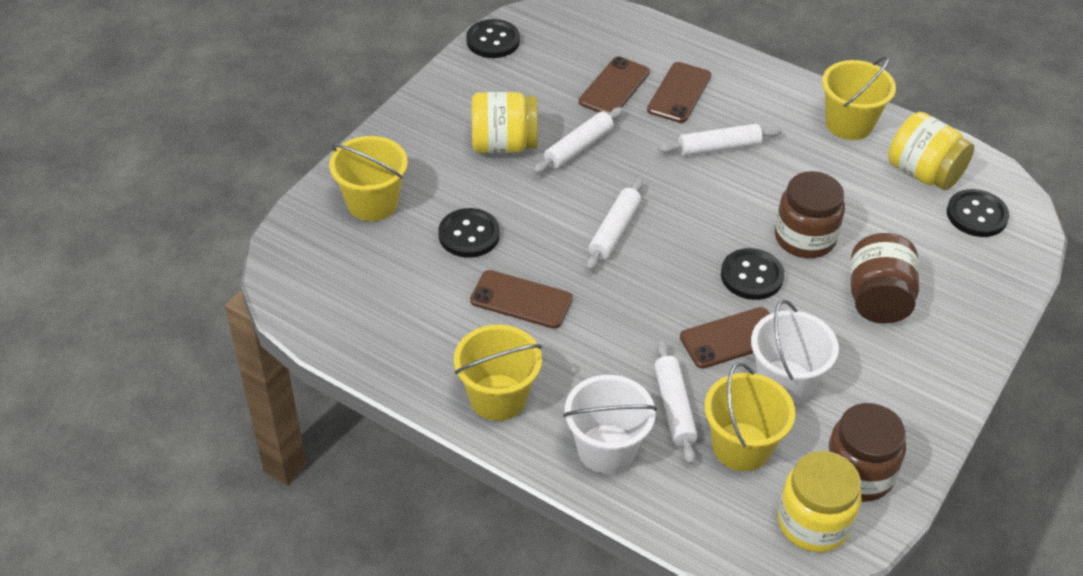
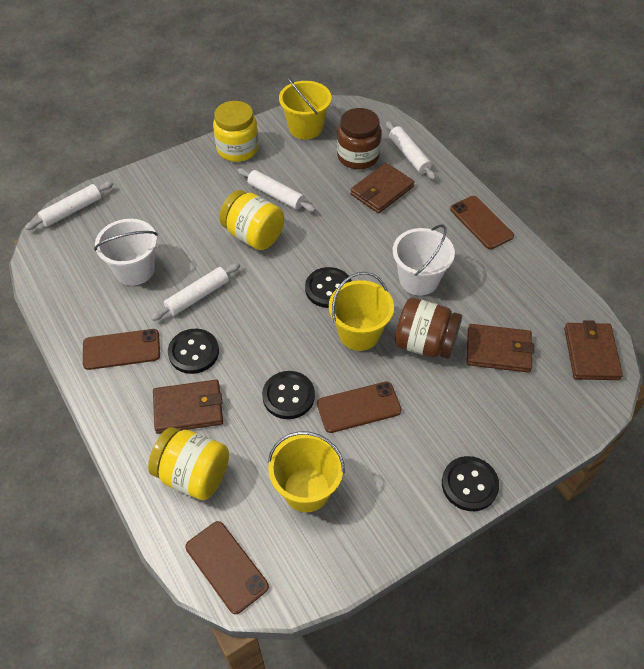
brown jar: 3 -> 2
brown wallet: 0 -> 4
yellow bucket: 4 -> 3

